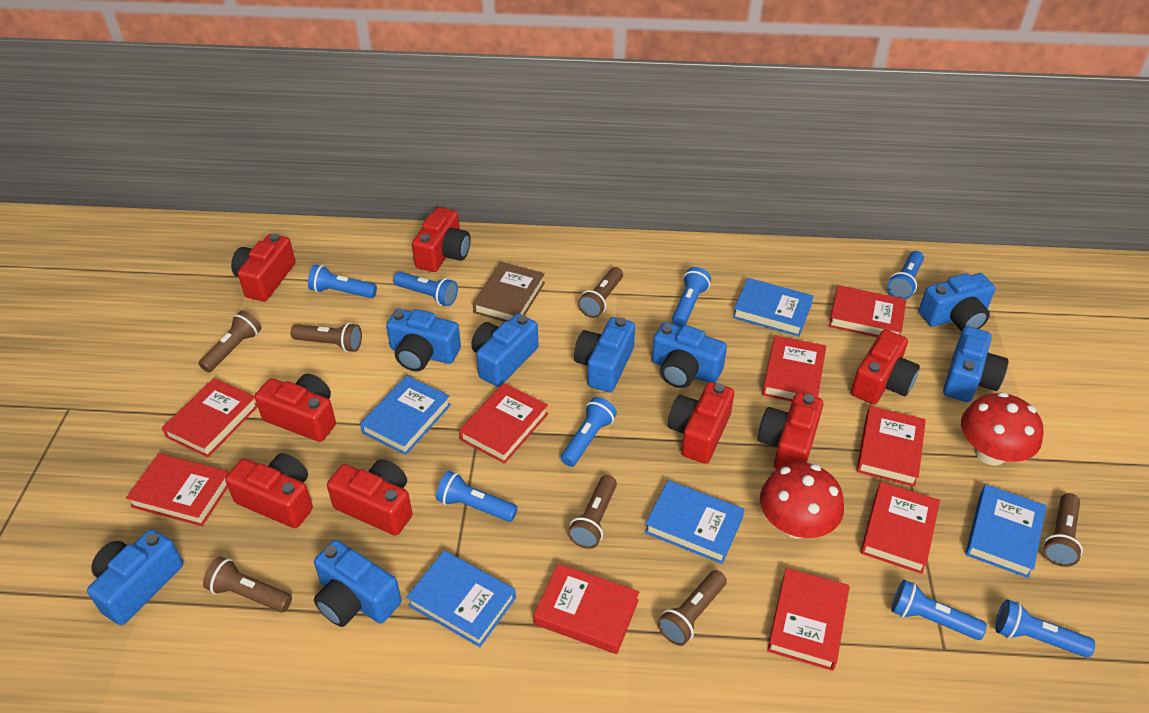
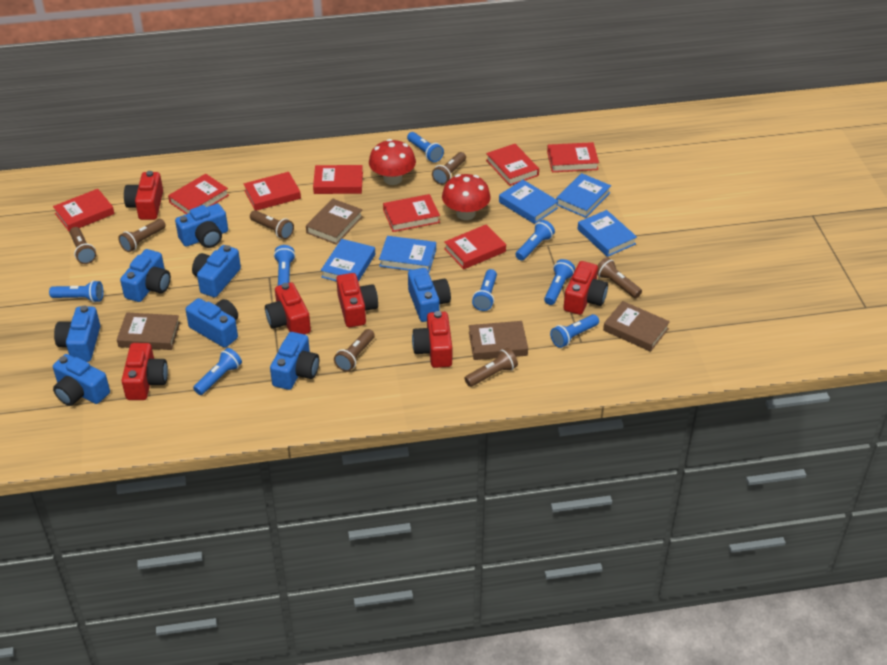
brown book: 1 -> 4
red book: 9 -> 8
red camera: 8 -> 6

